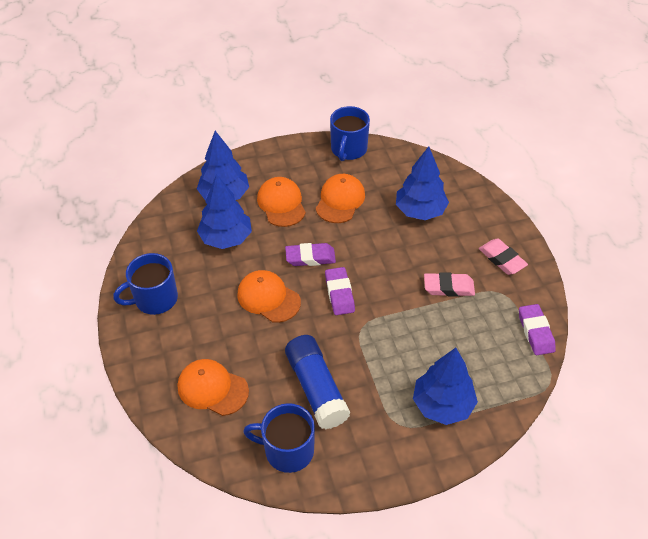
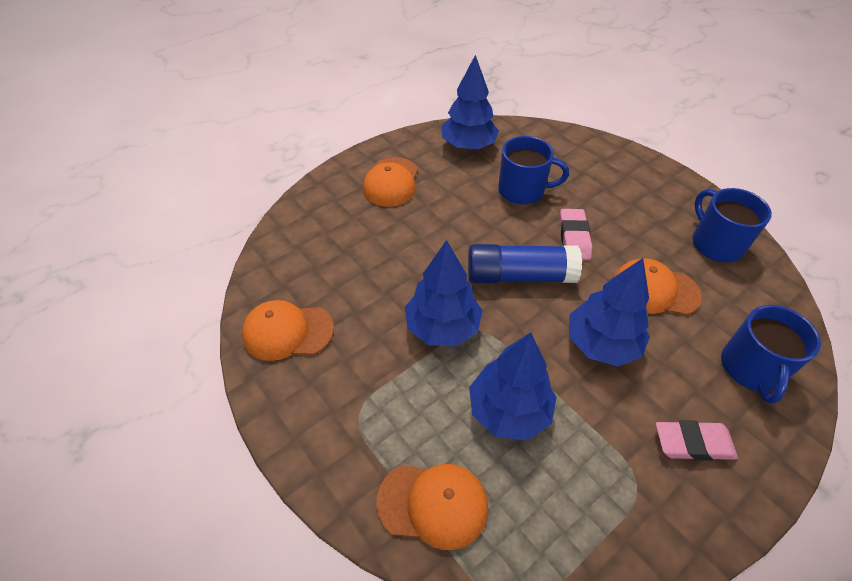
purple eraser: 3 -> 0

